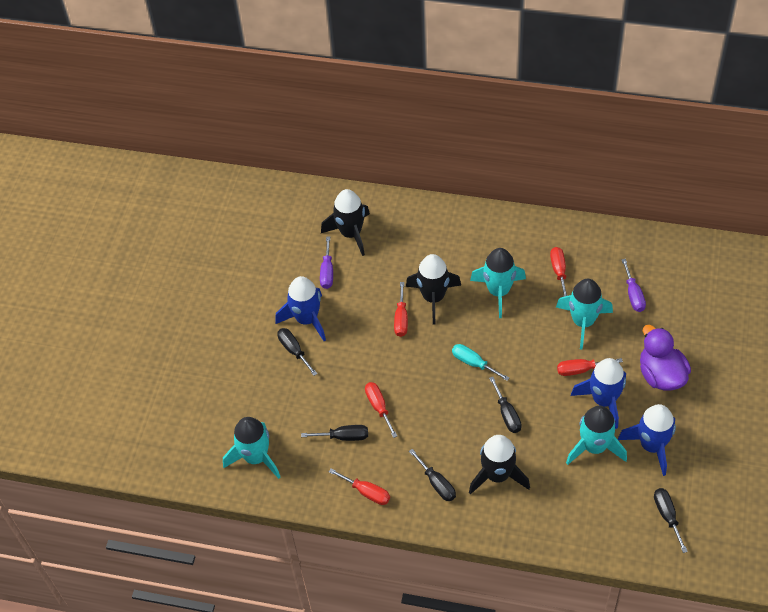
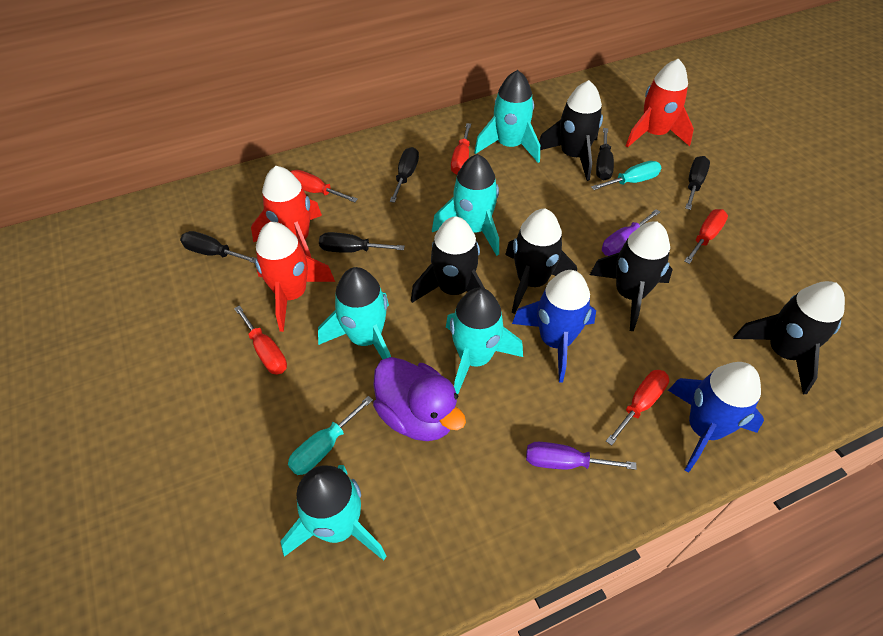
black rocket: 3 -> 5
blue rocket: 3 -> 2
red rocket: 0 -> 3
turquoise rocket: 4 -> 5
turquoise screwdriver: 1 -> 2

